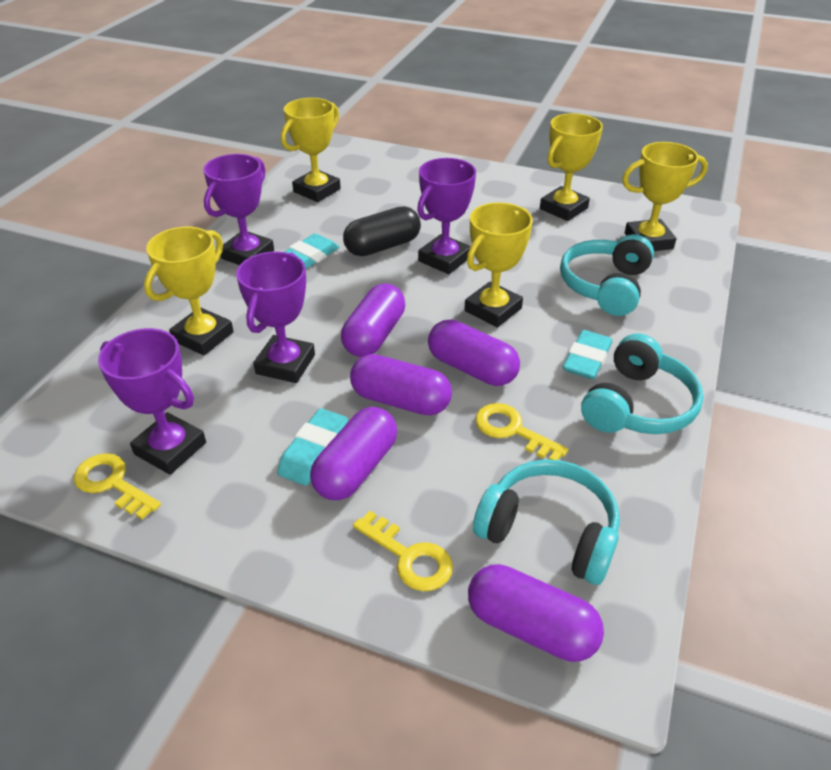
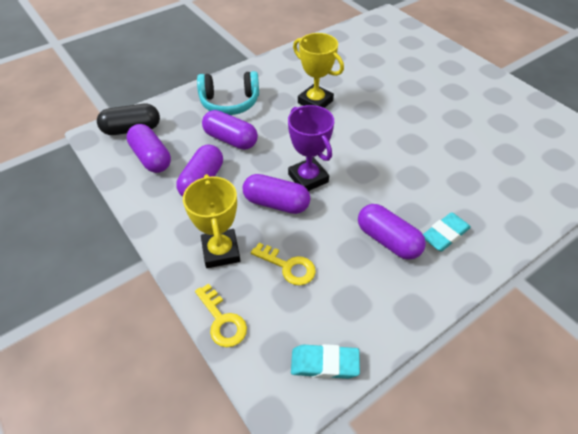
purple trophy: 4 -> 1
turquoise eraser: 3 -> 2
turquoise headphones: 3 -> 1
yellow key: 3 -> 2
yellow trophy: 5 -> 2

